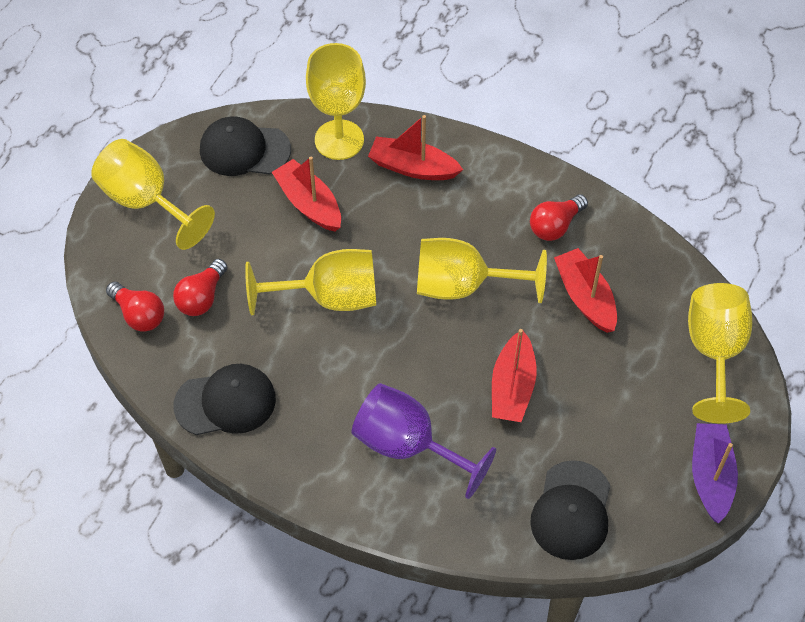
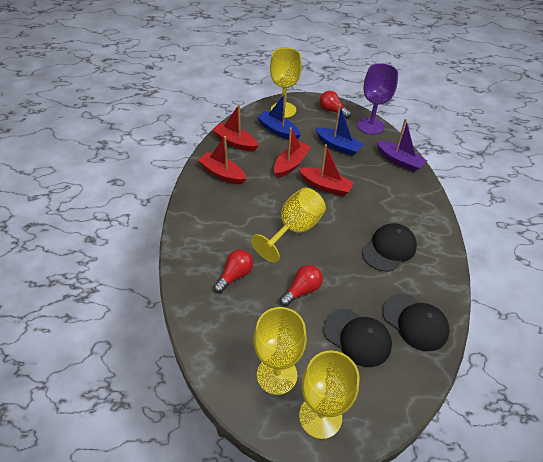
blue boat: 0 -> 2
yellow goblet: 5 -> 4

